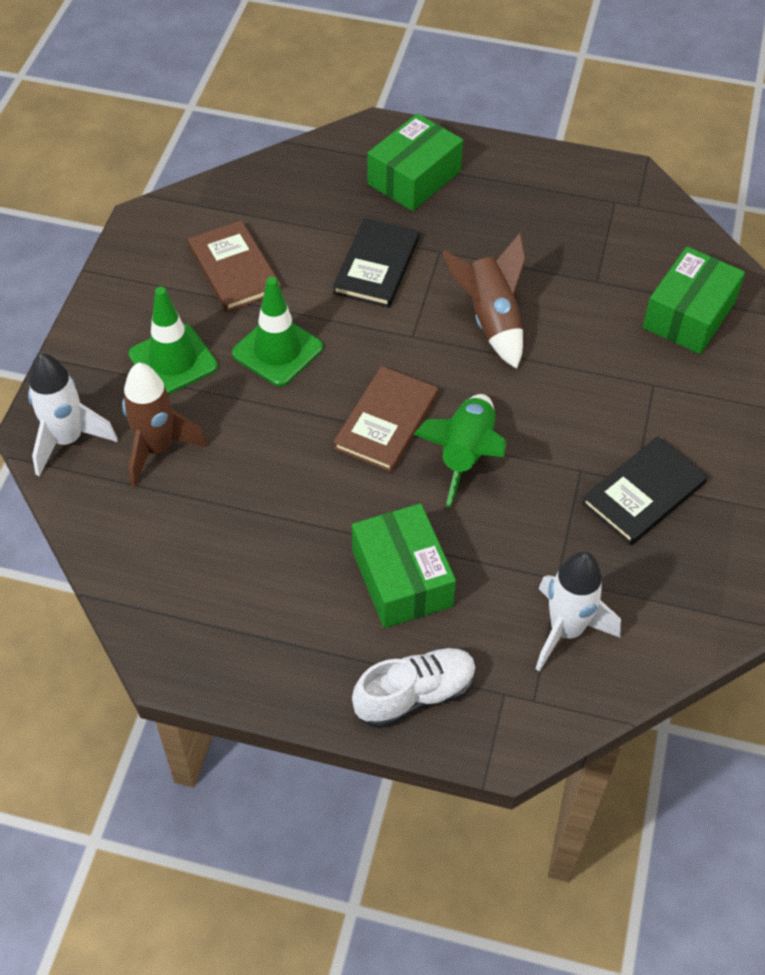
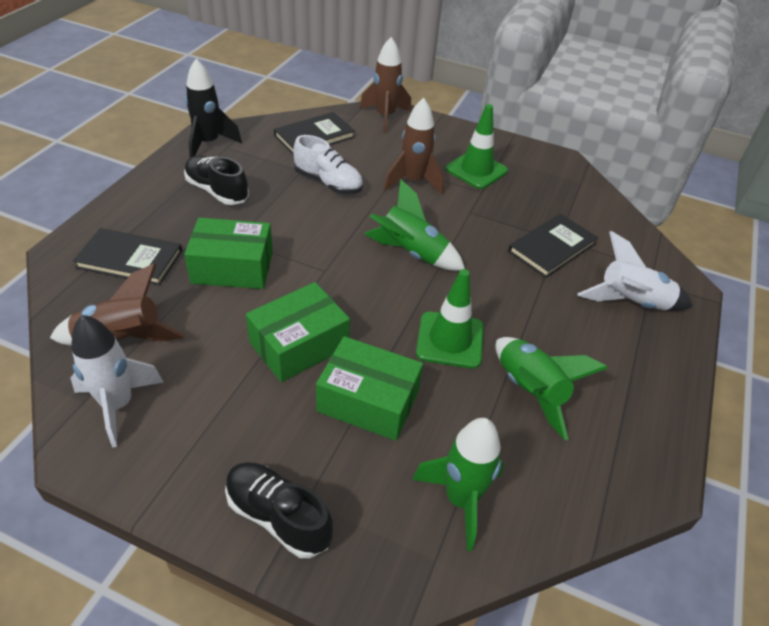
black book: 2 -> 3
black rocket: 0 -> 1
black shoe: 0 -> 2
brown book: 2 -> 0
brown rocket: 2 -> 3
green rocket: 1 -> 3

